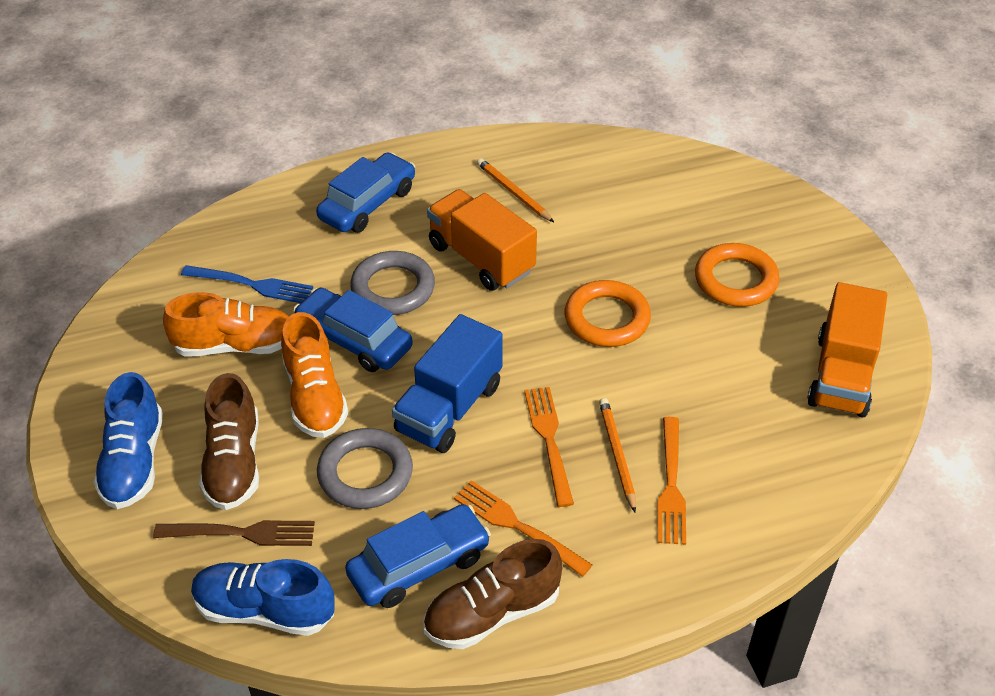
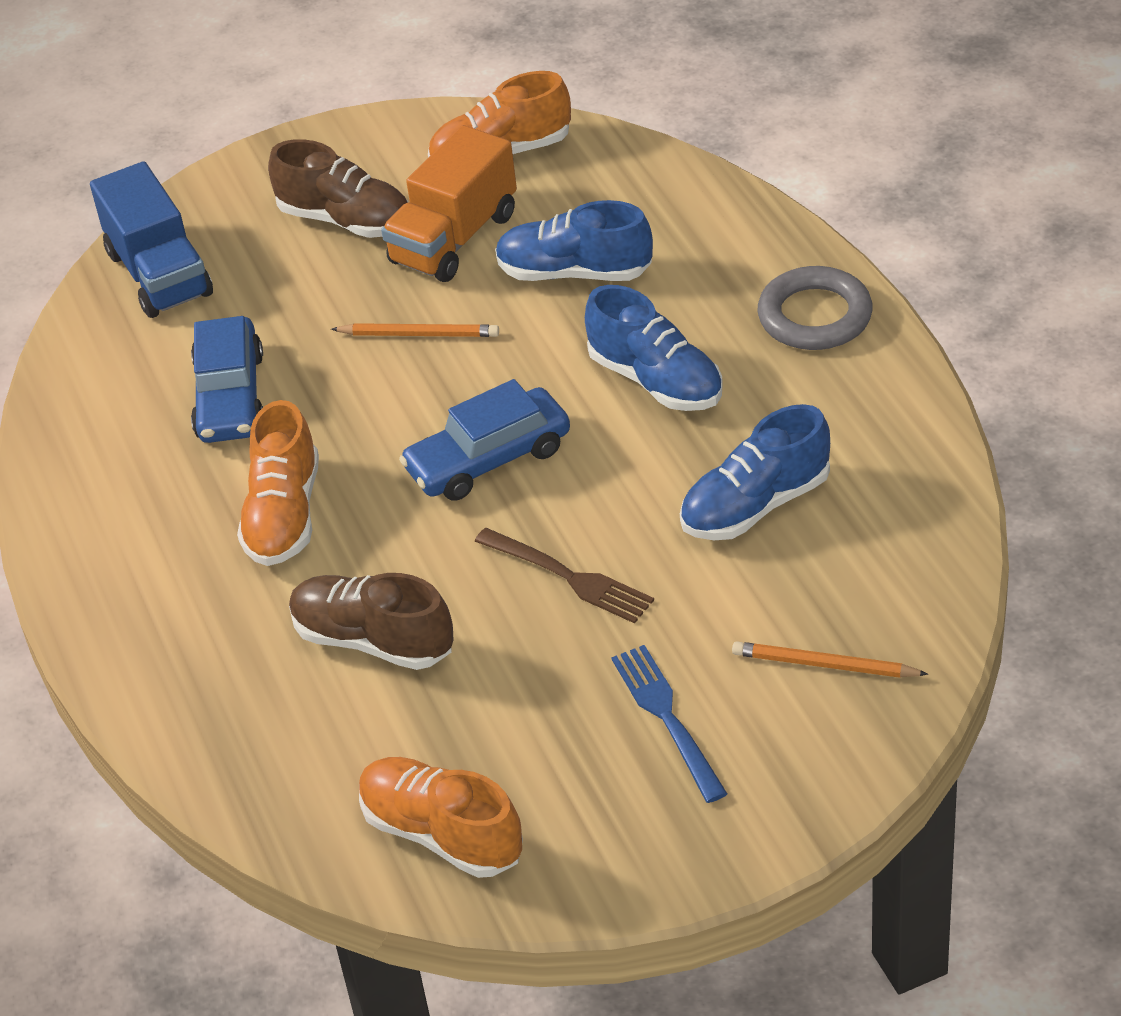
blue car: 3 -> 2
blue shoe: 2 -> 3
grey ring: 2 -> 1
orange fork: 3 -> 0
orange ring: 2 -> 0
orange shoe: 2 -> 3
orange truck: 2 -> 1

